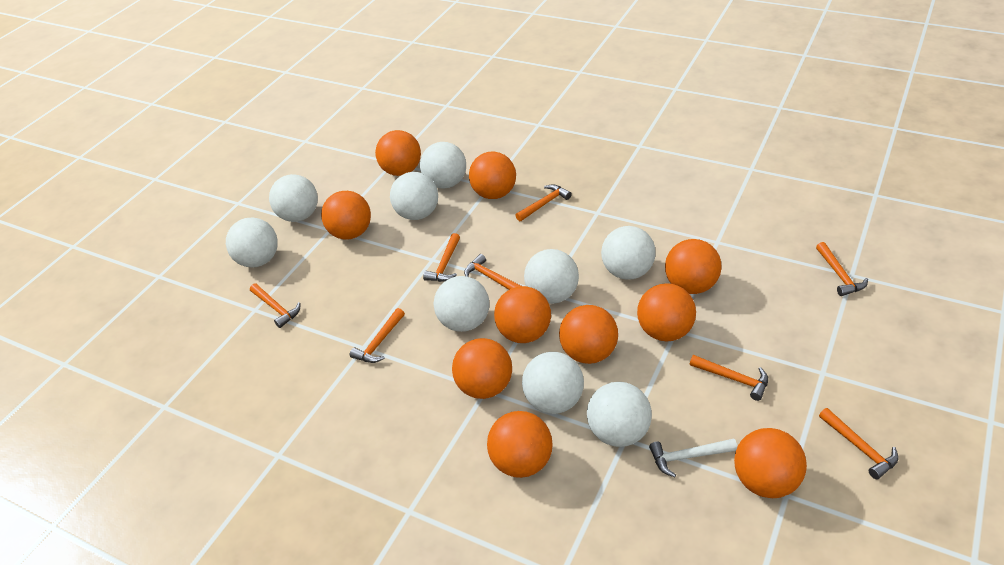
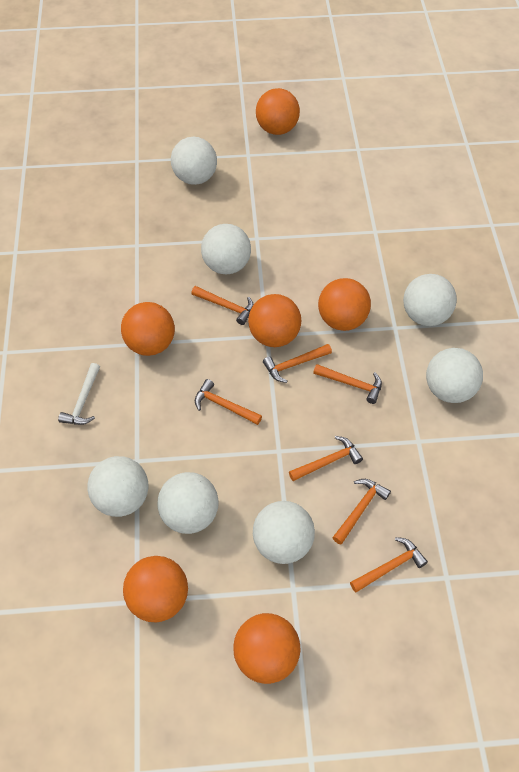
orange ball: 10 -> 6
orange hammer: 8 -> 7
white ball: 9 -> 7

